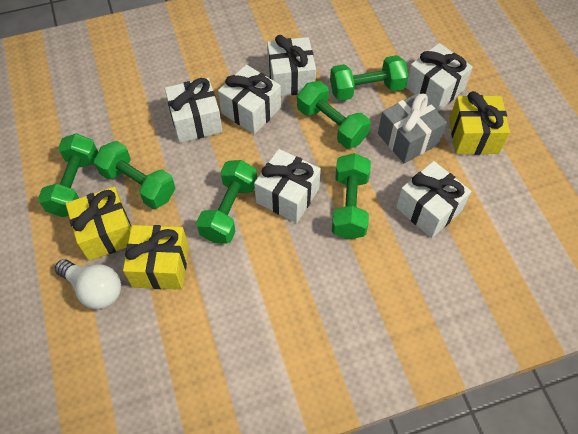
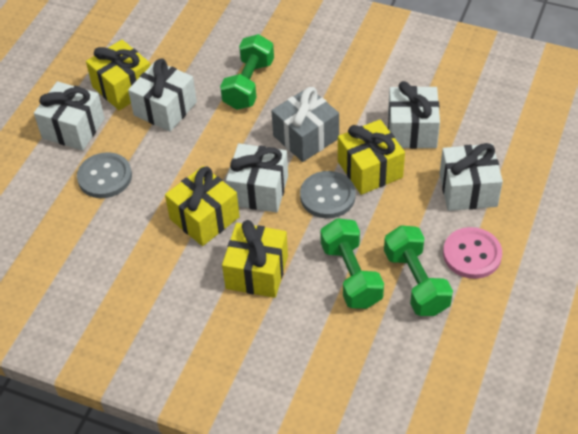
green dumbbell: 6 -> 3
grey button: 0 -> 2
pink button: 0 -> 1
white gift: 6 -> 5
white light bulb: 1 -> 0
yellow gift: 3 -> 4

